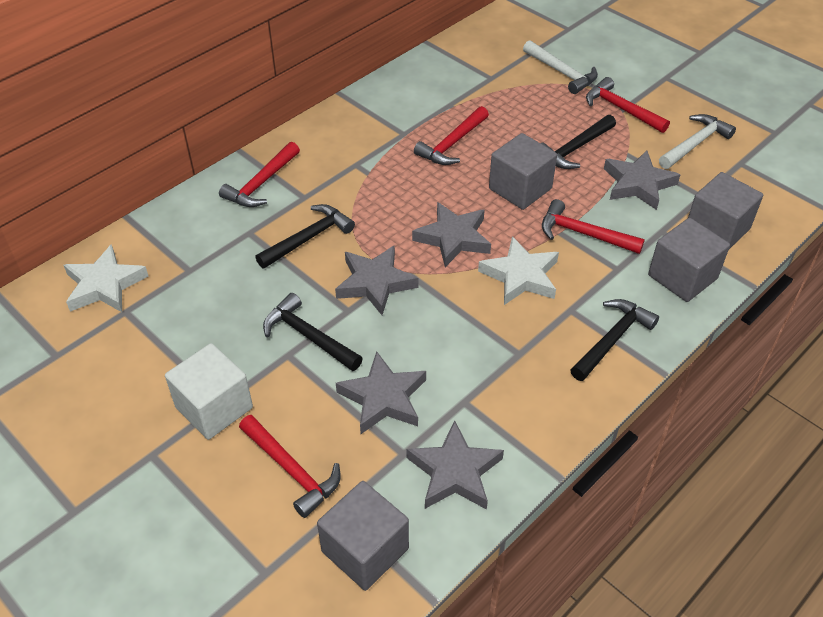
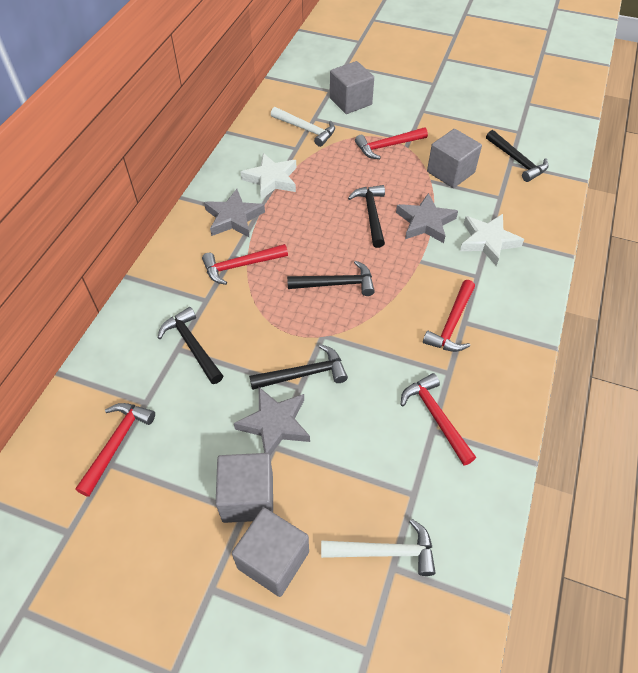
black hammer: 4 -> 5
grey star: 5 -> 3
white cube: 1 -> 0

